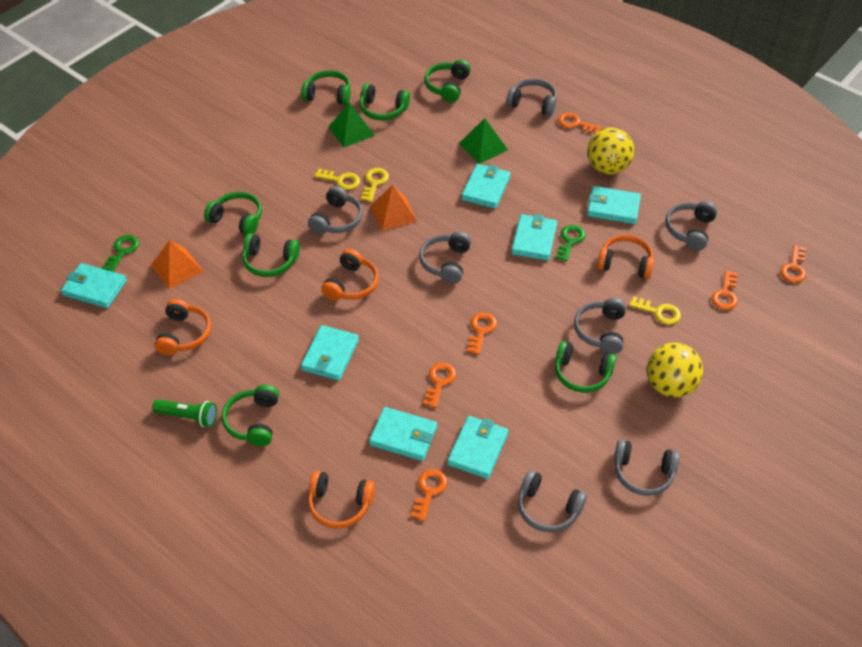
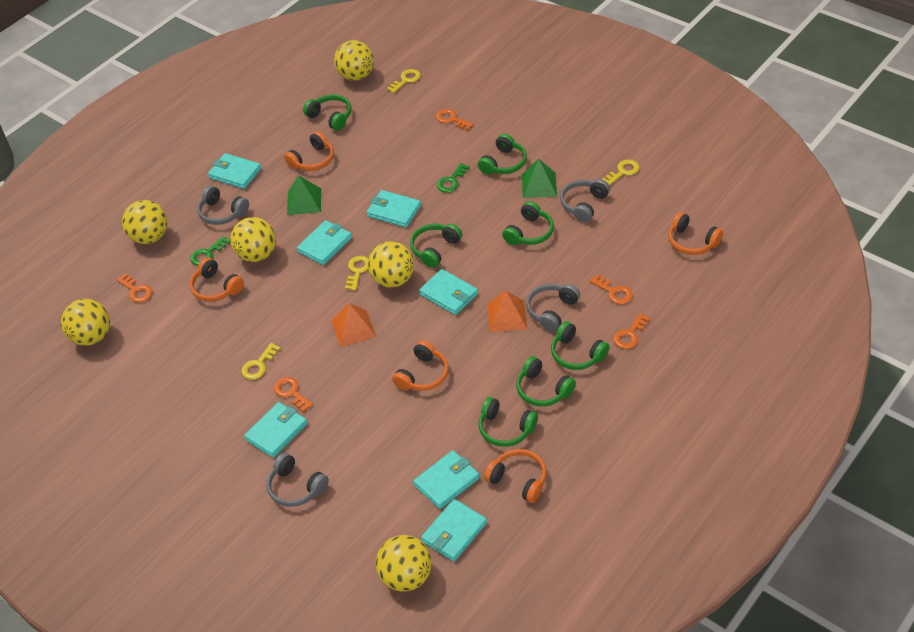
green flashlight: 1 -> 0
grey headphones: 7 -> 4
orange headphones: 4 -> 5
orange key: 6 -> 5
yellow ball: 2 -> 6
yellow key: 3 -> 4

